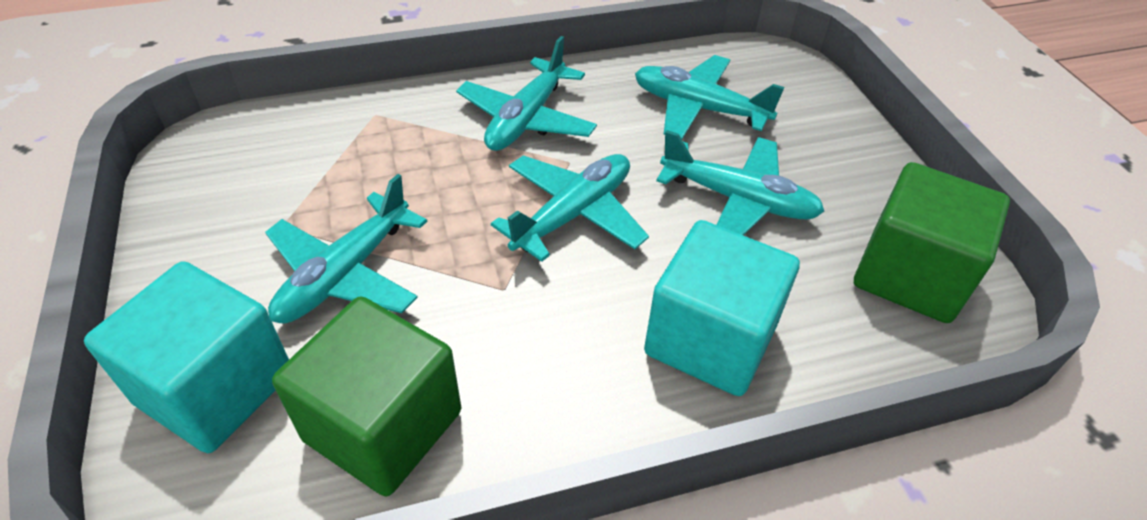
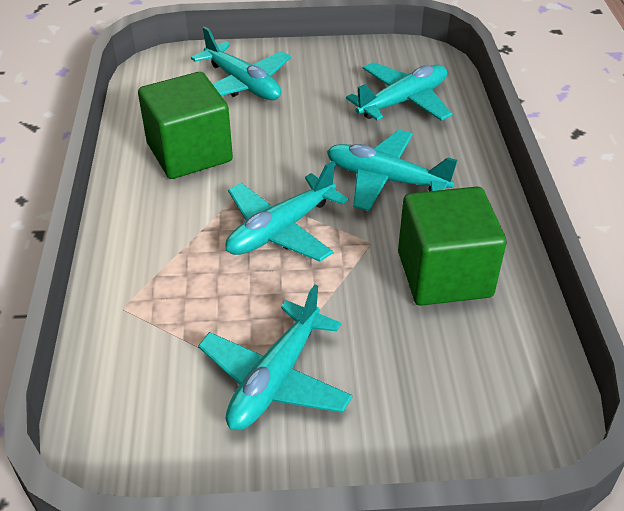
turquoise cube: 2 -> 0

